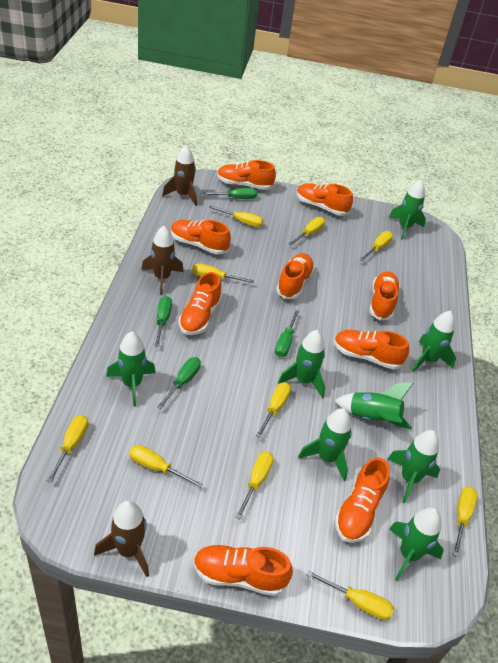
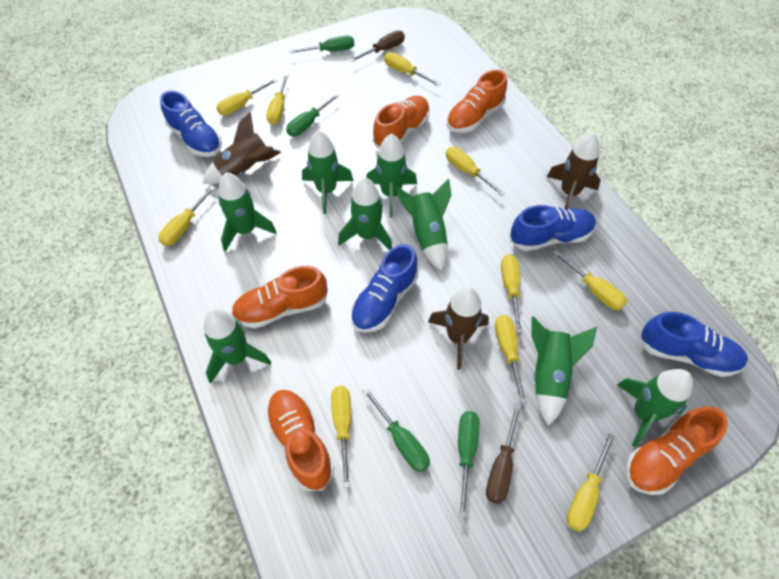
blue shoe: 0 -> 4
brown screwdriver: 0 -> 2
orange shoe: 9 -> 5

